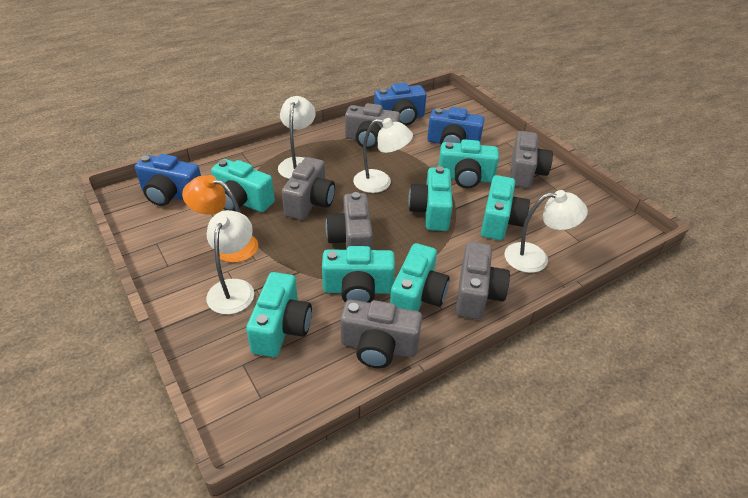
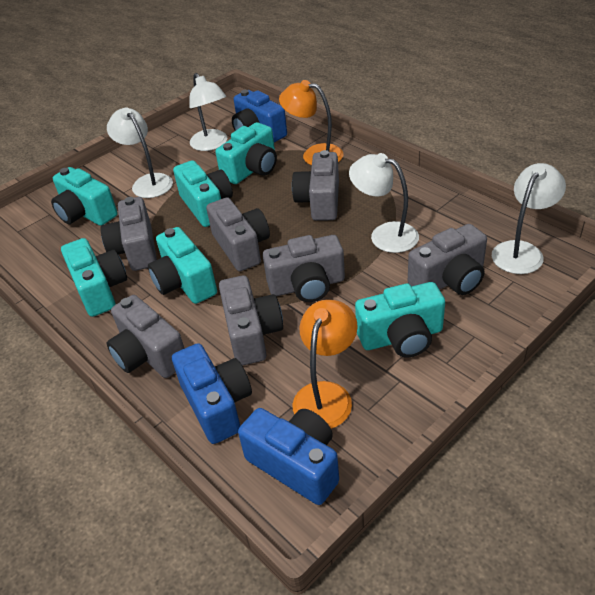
grey camera: 6 -> 7
orange lamp: 1 -> 2
turquoise camera: 7 -> 6

